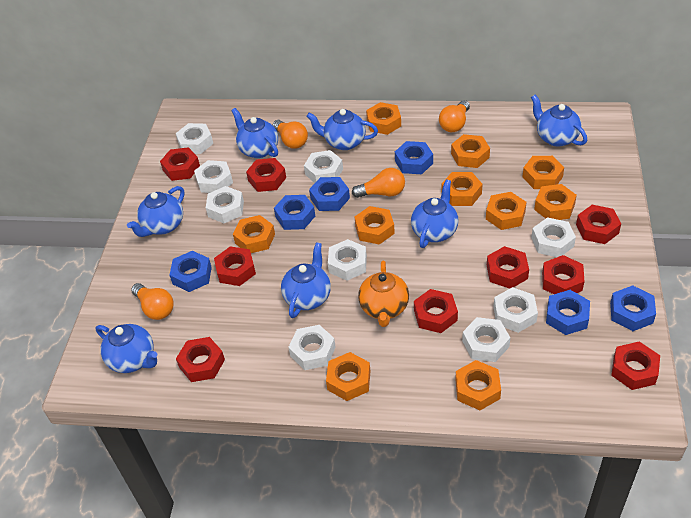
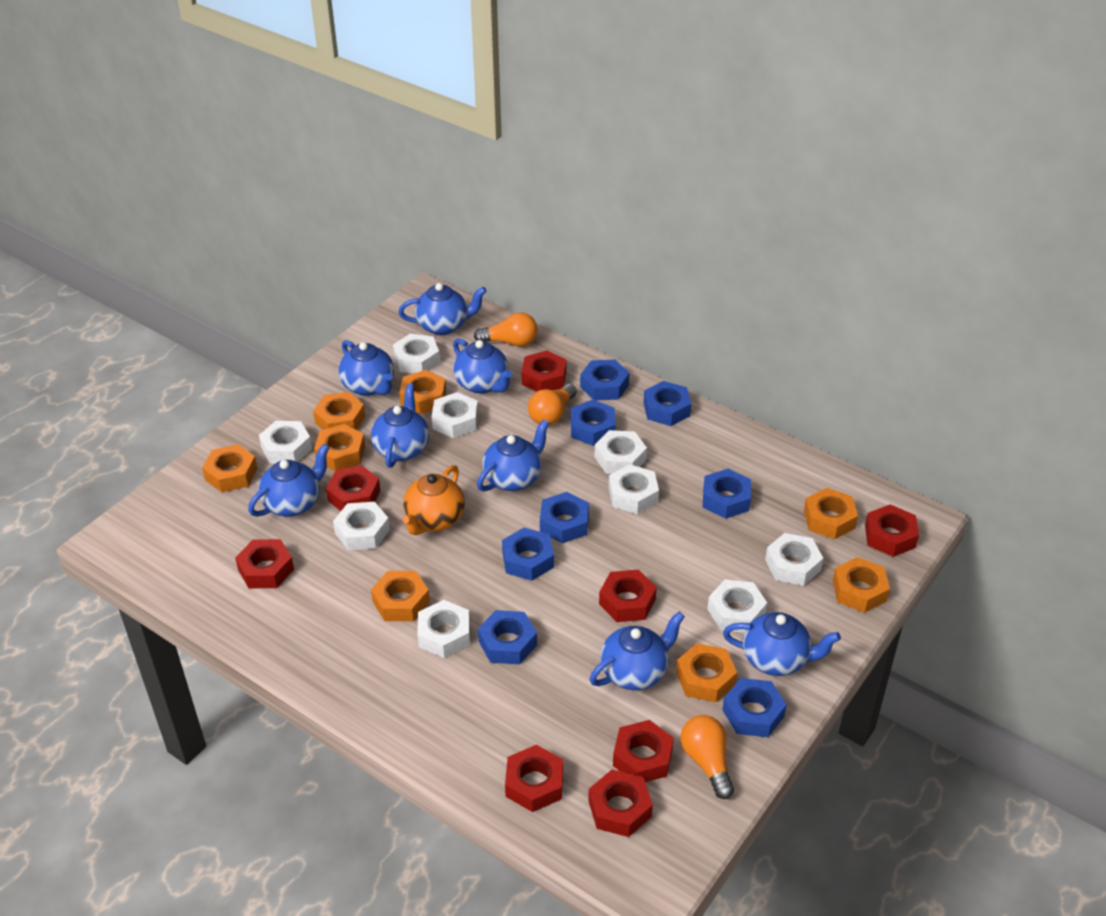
blue nut: 6 -> 8
blue teapot: 7 -> 8
orange light bulb: 4 -> 3
orange nut: 10 -> 8
red nut: 9 -> 8

